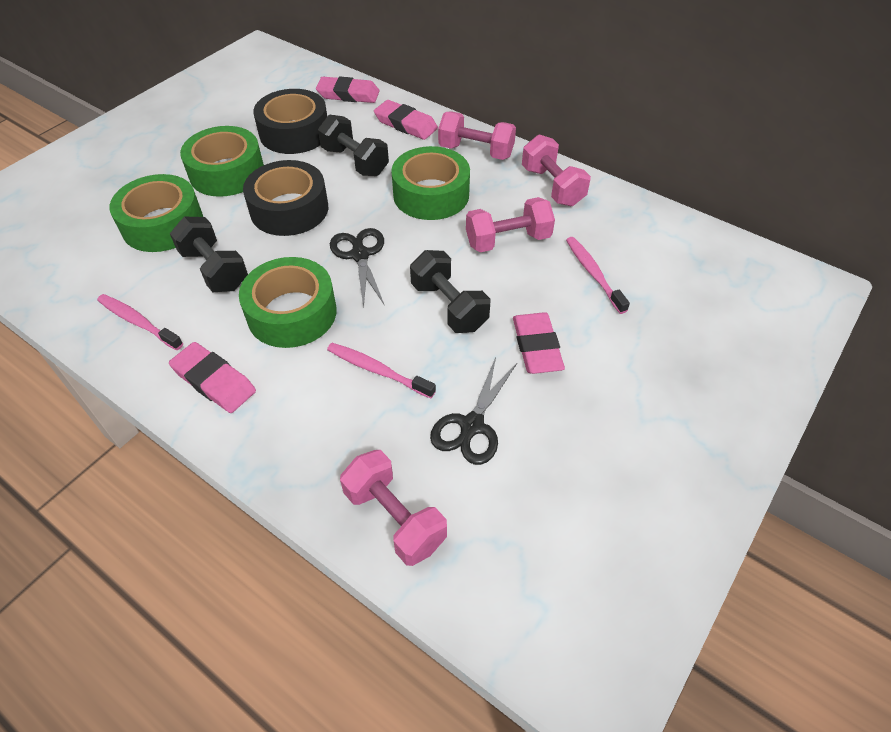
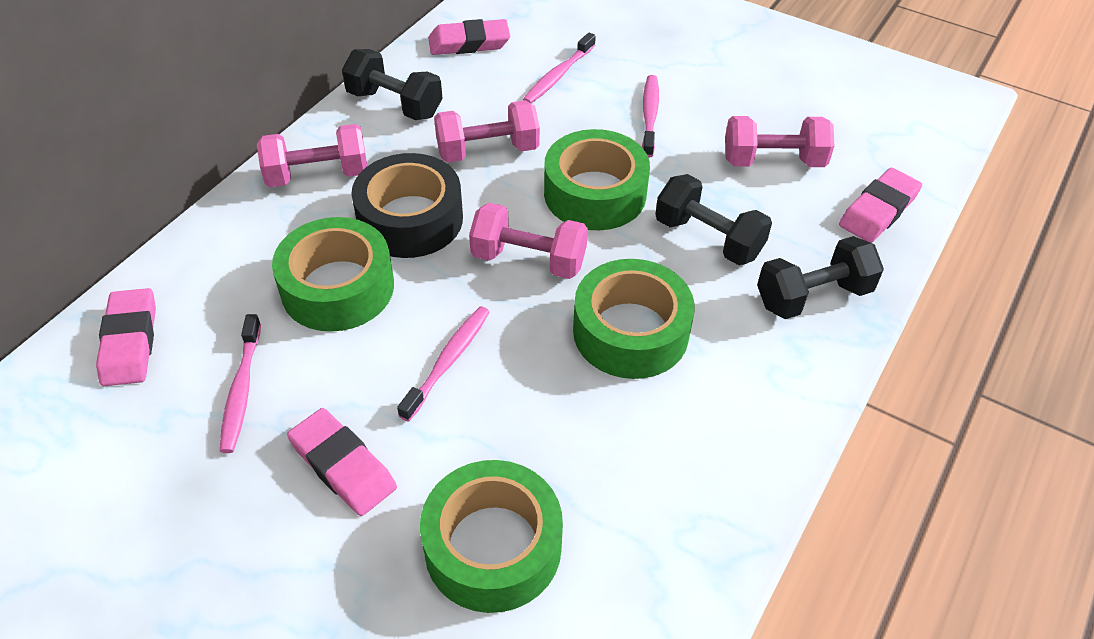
black scissors: 2 -> 0
black tape: 2 -> 1
pink toothbrush: 3 -> 4

